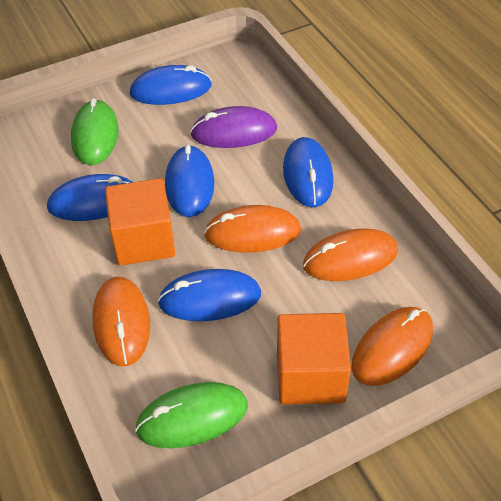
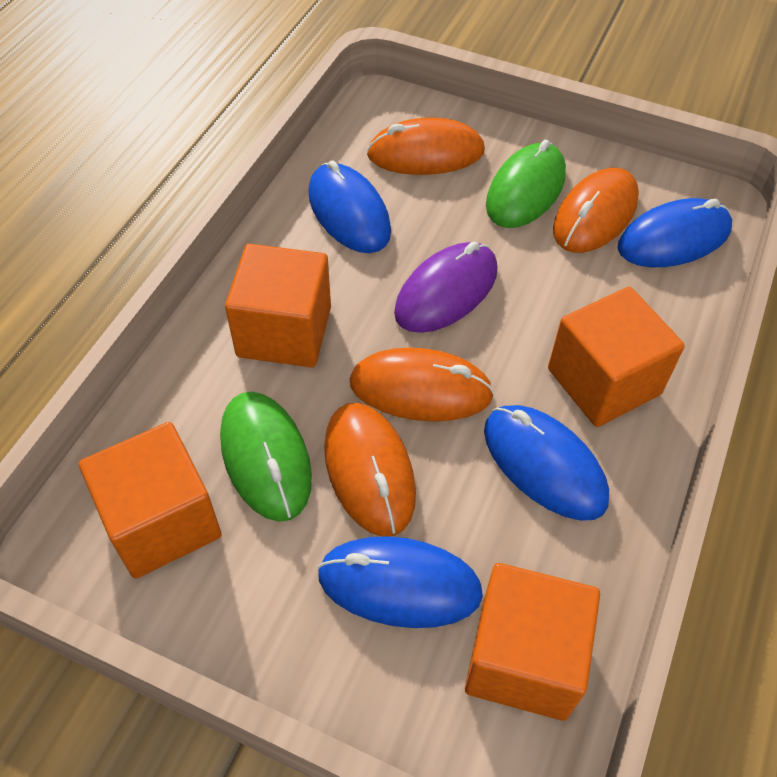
blue mouse: 5 -> 4
orange cube: 2 -> 4

